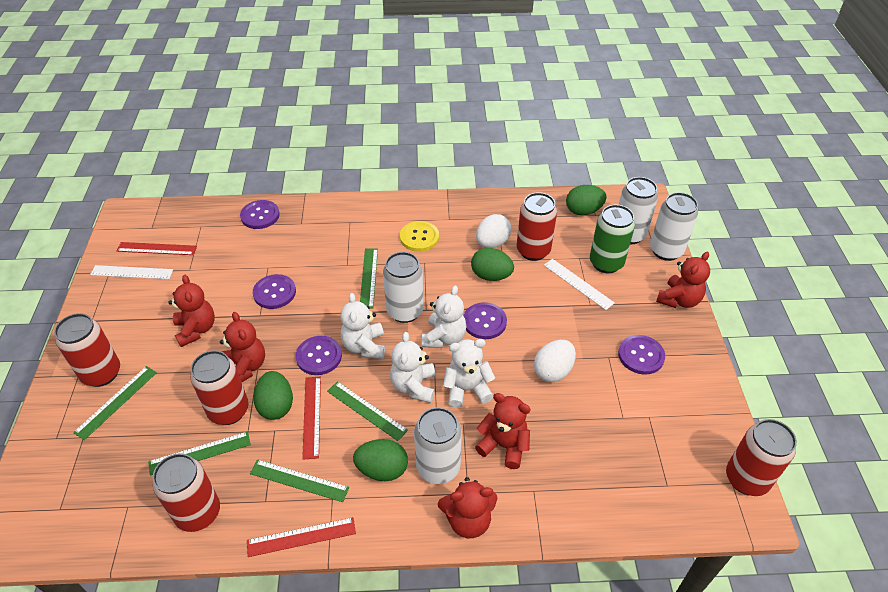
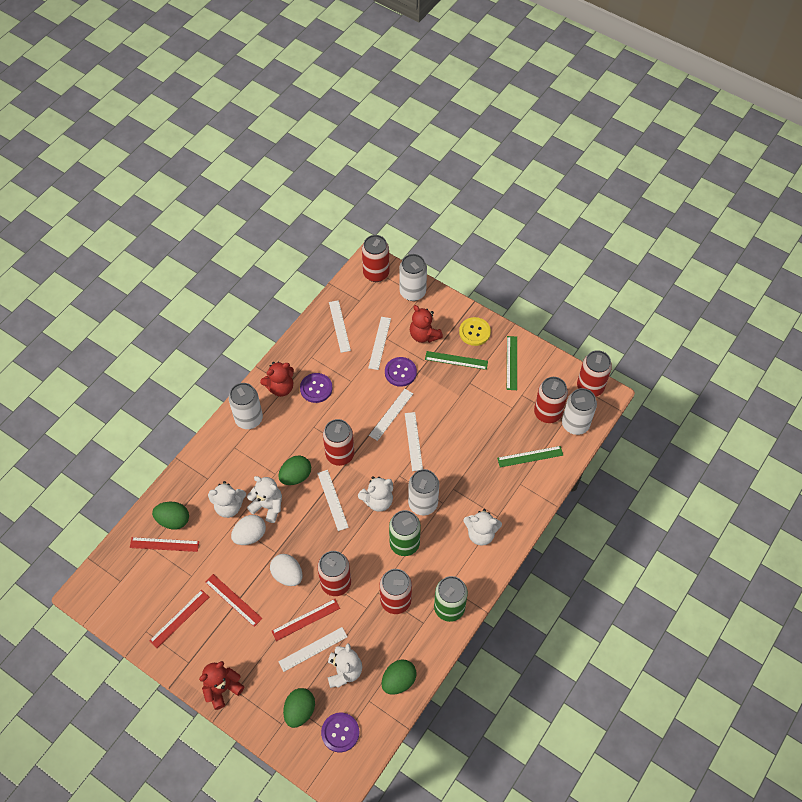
green can: 1 -> 2
green ruler: 5 -> 3
purple button: 5 -> 3
red can: 5 -> 6
red ruler: 3 -> 4
red teddy bear: 5 -> 3
white ruler: 2 -> 6
white teddy bear: 4 -> 5

